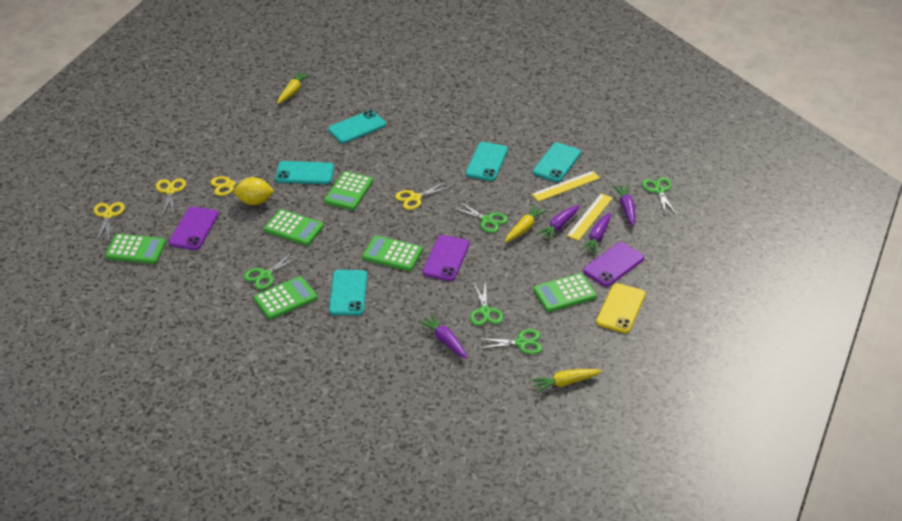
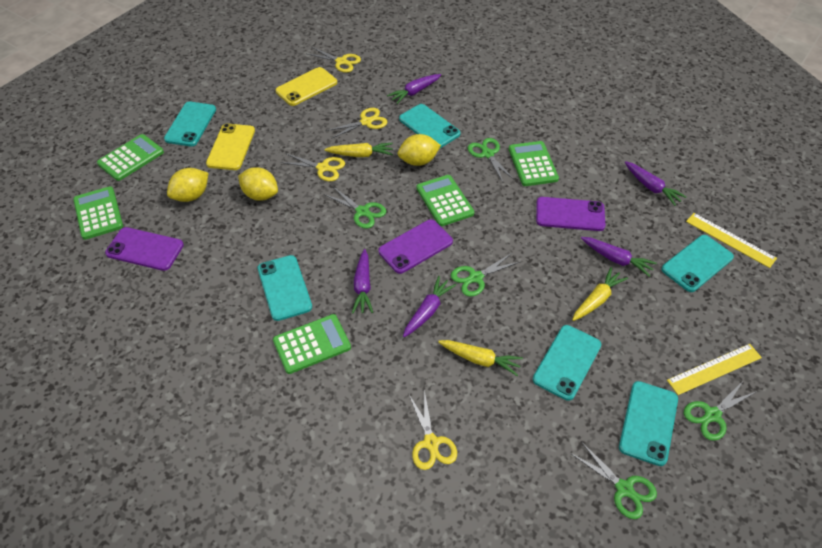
green calculator: 6 -> 5
purple carrot: 4 -> 5
turquoise phone: 5 -> 6
yellow lemon: 1 -> 3
yellow phone: 1 -> 2

